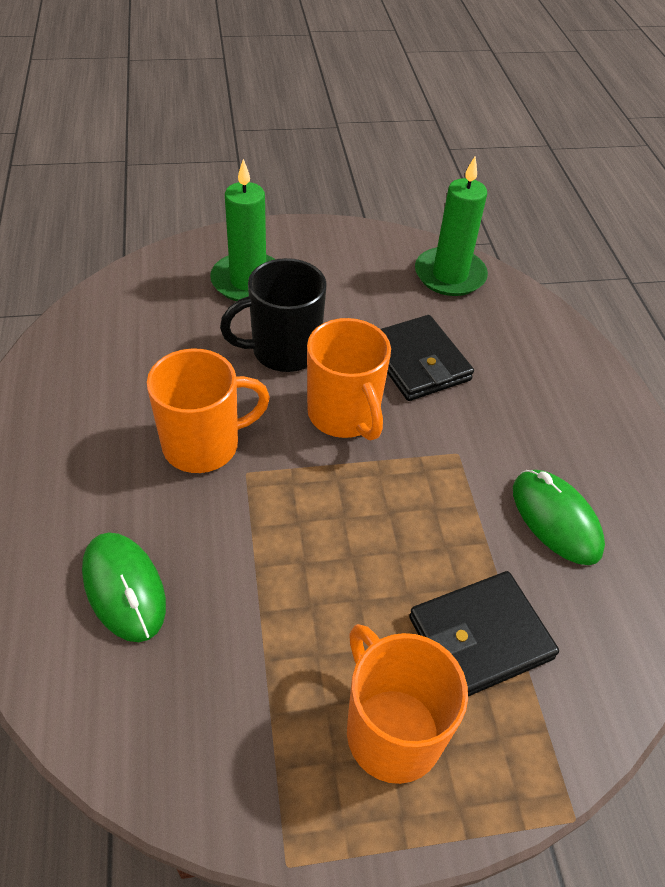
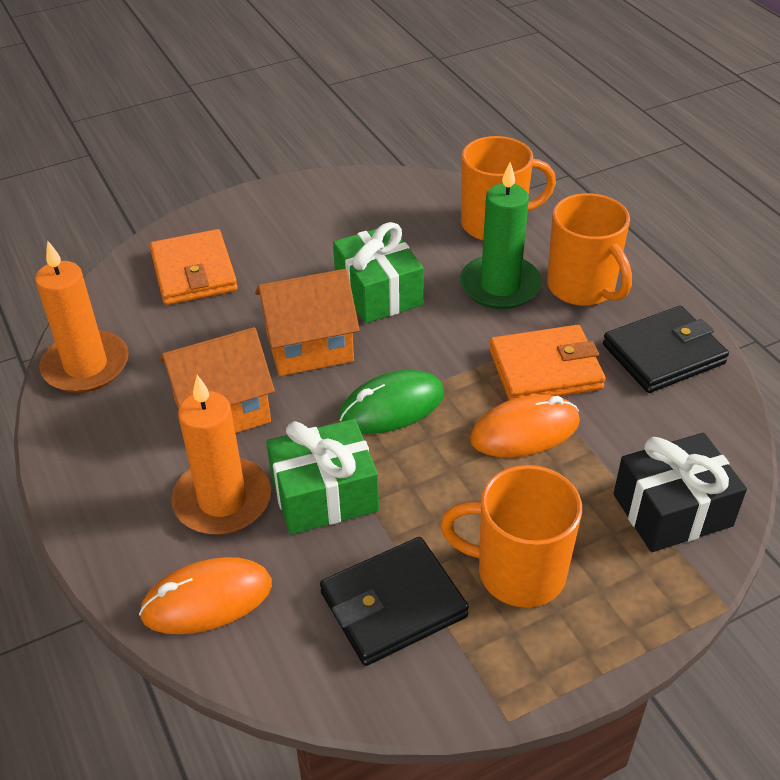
black gift: 0 -> 1
black mug: 1 -> 0
green candle: 2 -> 1
green gift: 0 -> 2
green mouse: 2 -> 1
orange candle: 0 -> 2
orange house: 0 -> 2
orange mouse: 0 -> 2
orange wallet: 0 -> 2

